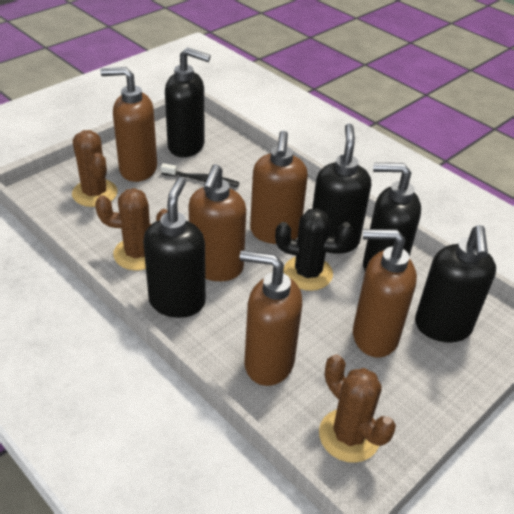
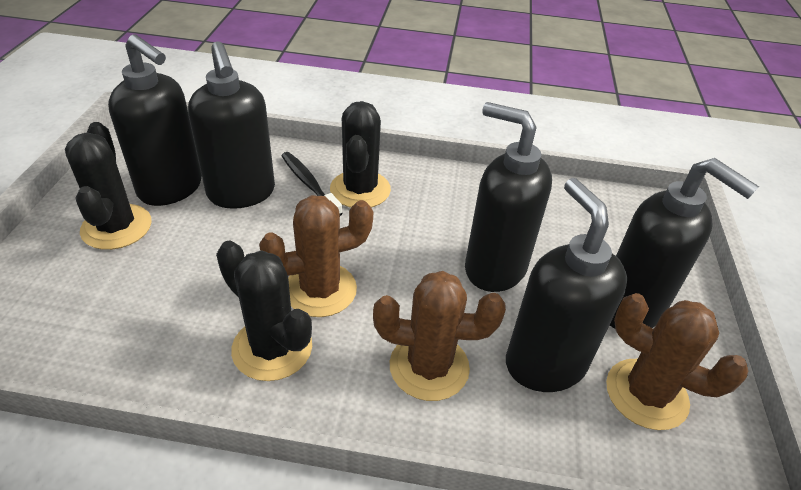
black cactus: 1 -> 3
brown soap dispenser: 5 -> 0

